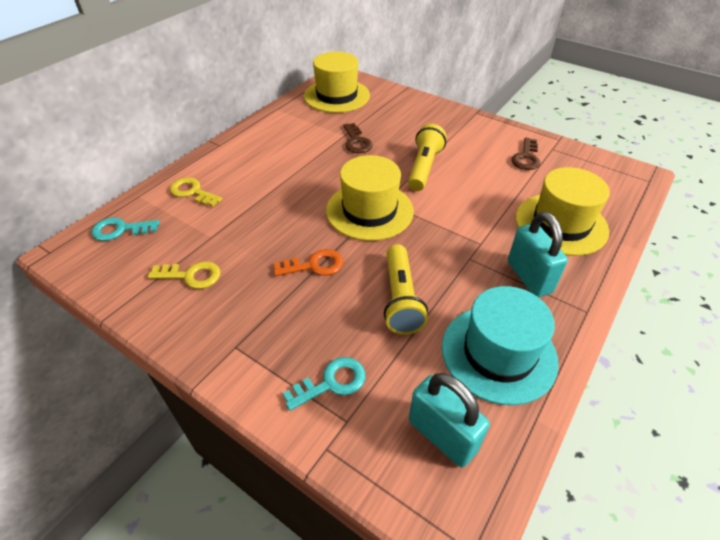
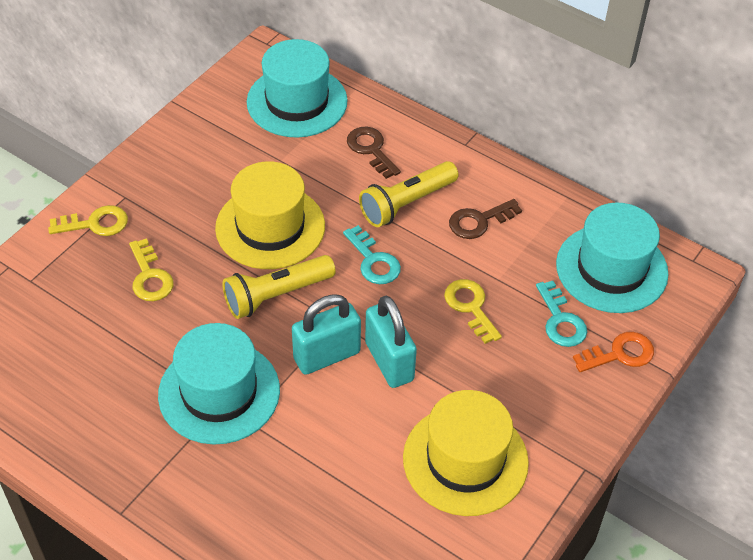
turquoise hat: 1 -> 3
yellow hat: 3 -> 2
yellow key: 2 -> 3

